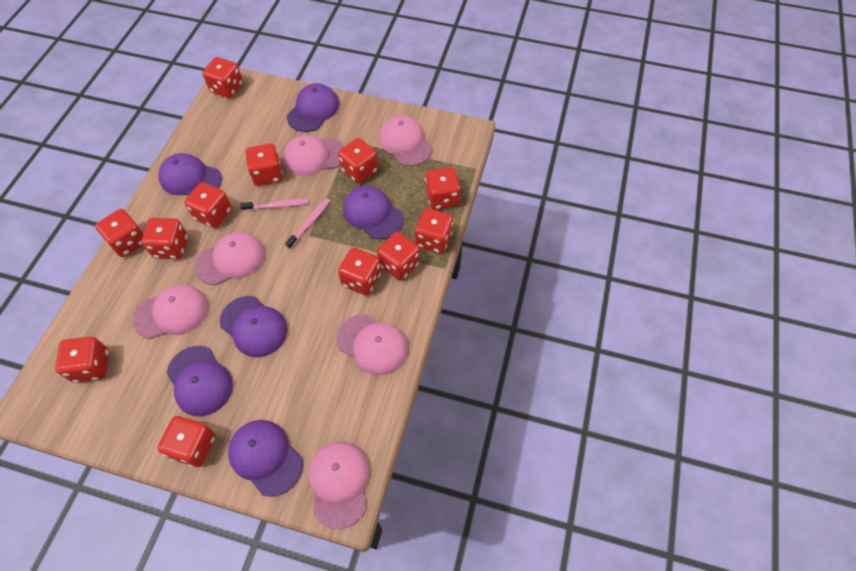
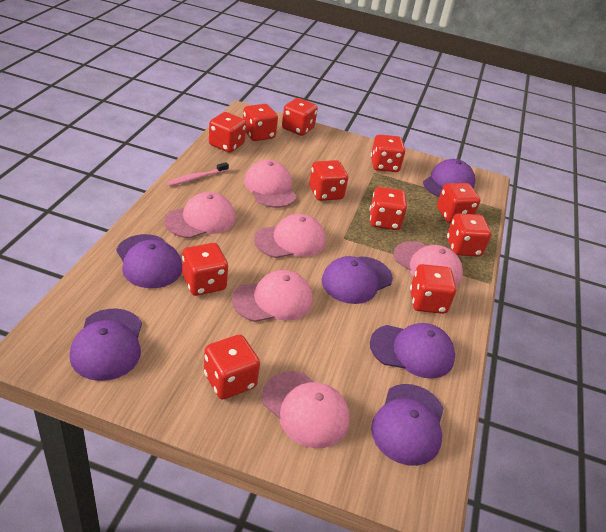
pink toothbrush: 2 -> 1
red dice: 12 -> 11

